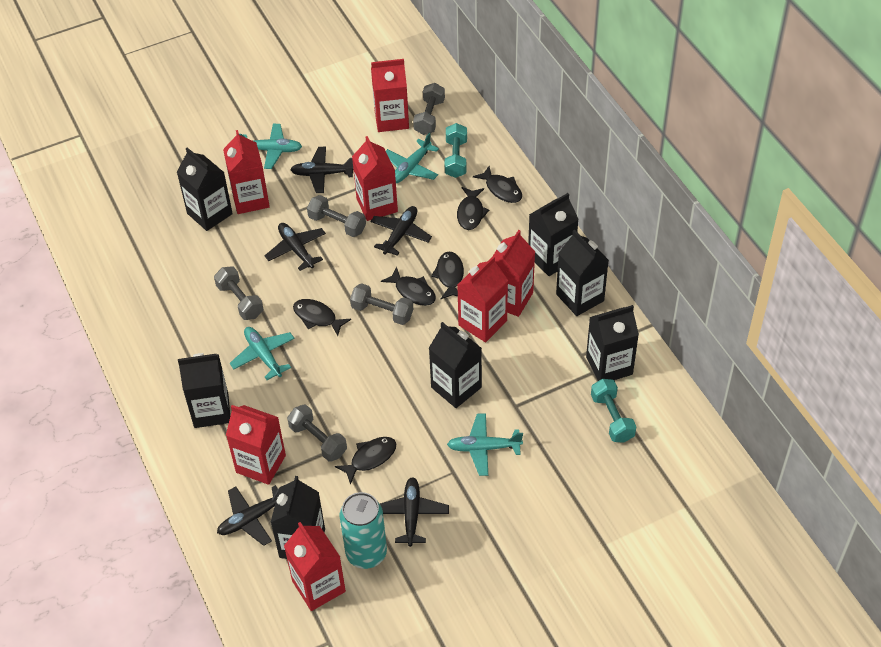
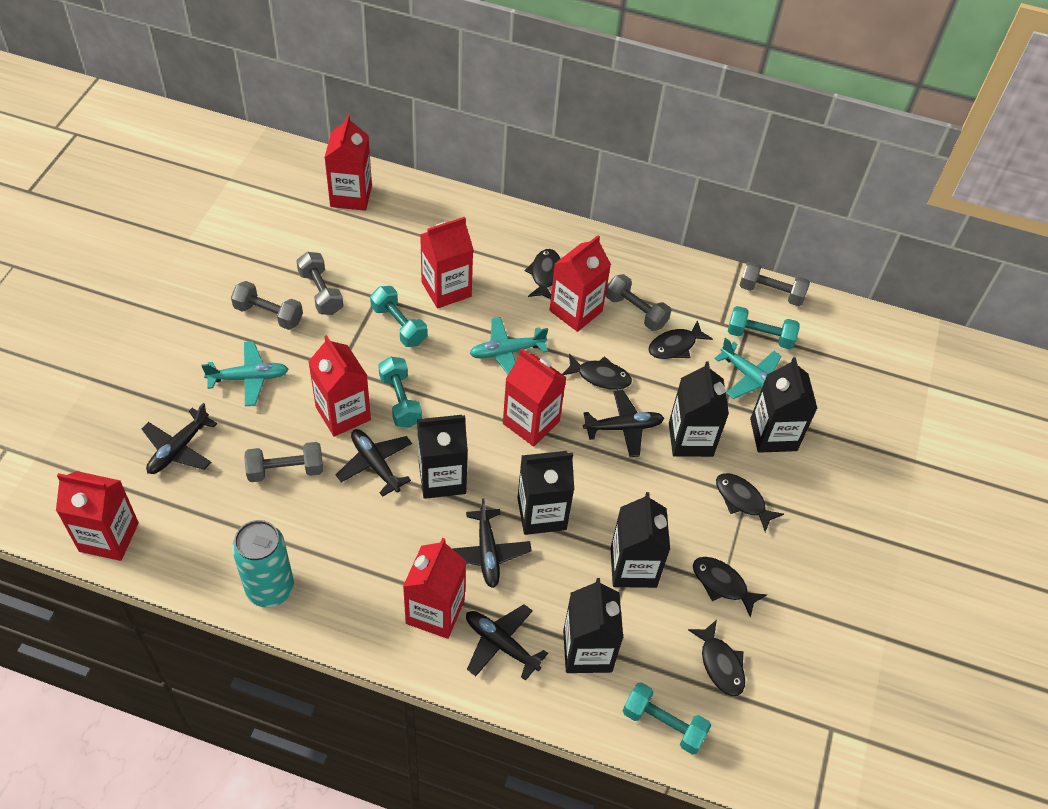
black carton: 7 -> 6
turquoise dumbbell: 2 -> 4
turquoise plane: 4 -> 3

